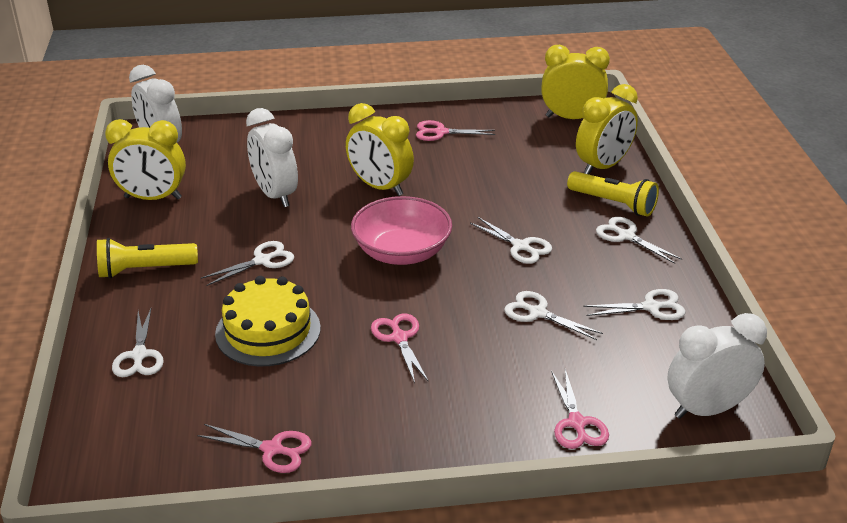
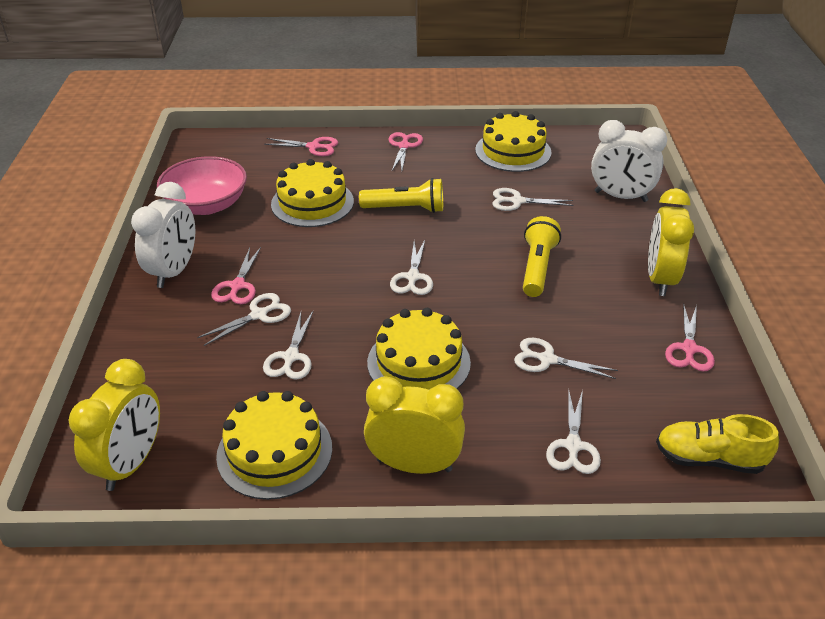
white clock: 3 -> 2
yellow cake: 1 -> 4
yellow clock: 4 -> 3
yellow shoe: 0 -> 1

